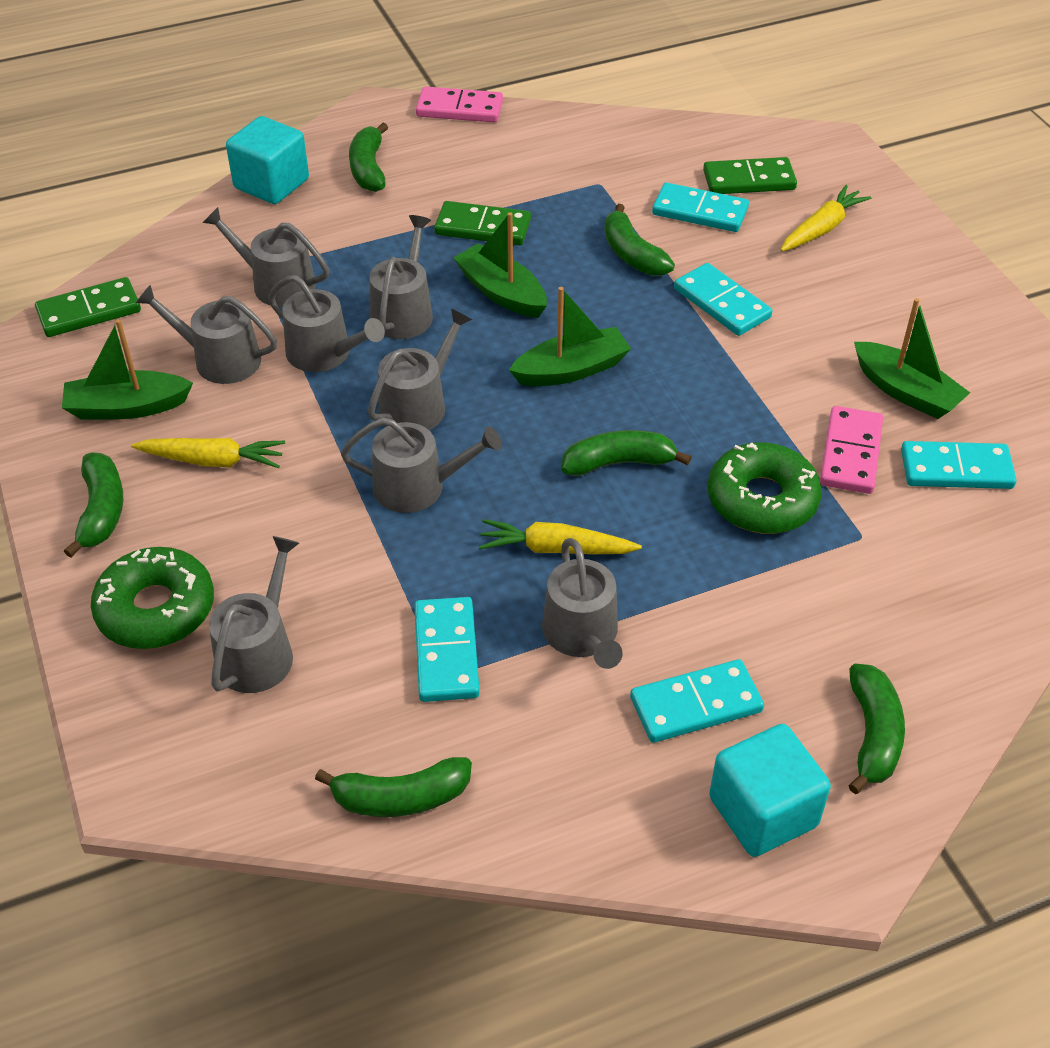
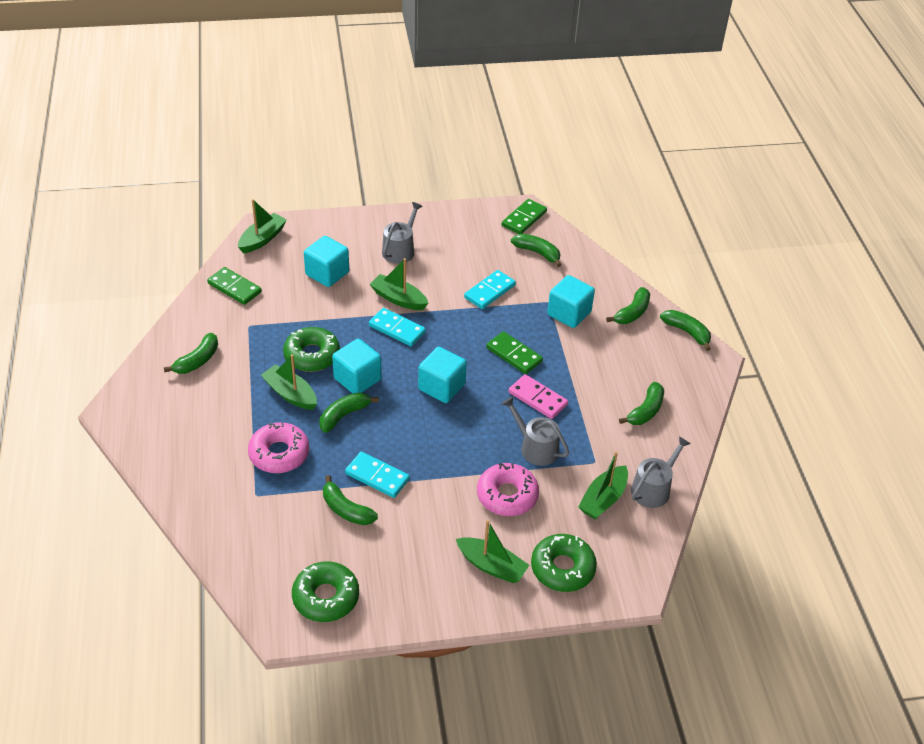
green banana: 6 -> 7
green boat: 4 -> 5
green donut: 2 -> 3
grey watering can: 8 -> 3
pink domino: 2 -> 1
pink donut: 0 -> 2
turquoise cube: 2 -> 4
turquoise domino: 5 -> 3
yellow carrot: 3 -> 0

